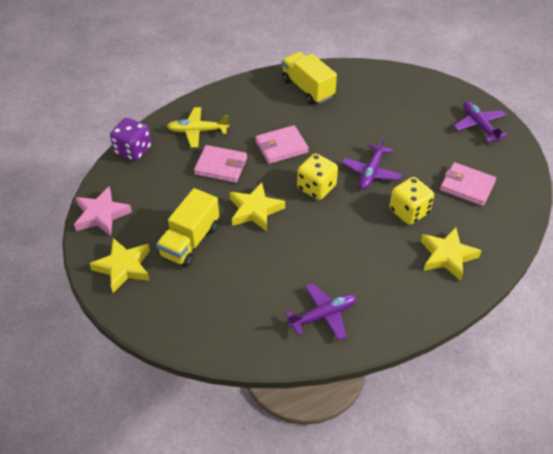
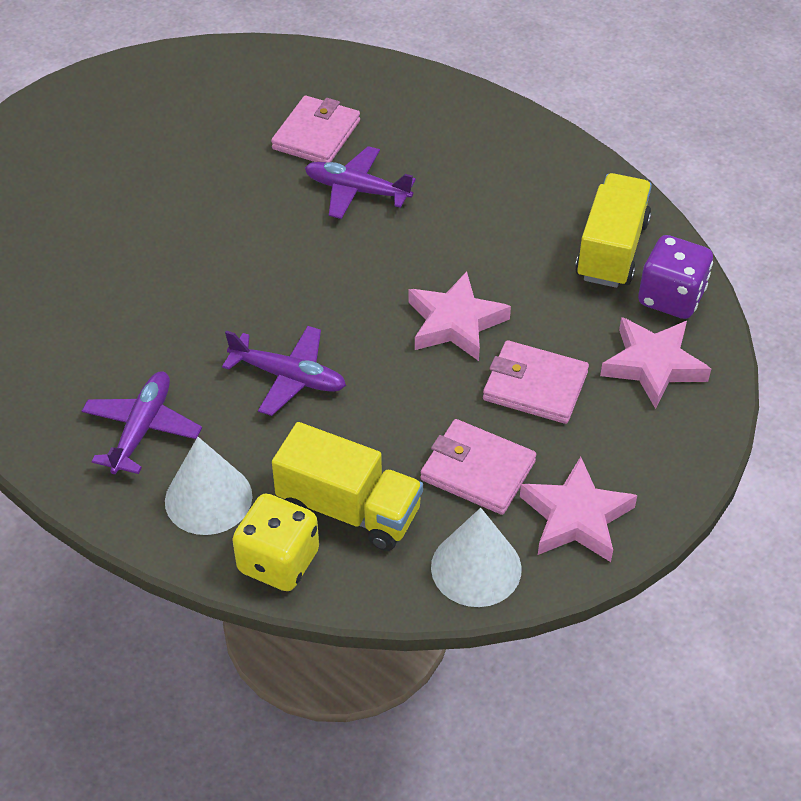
pink star: 1 -> 3
white cone: 0 -> 2
yellow dice: 2 -> 1
yellow plane: 1 -> 0
yellow star: 3 -> 0

